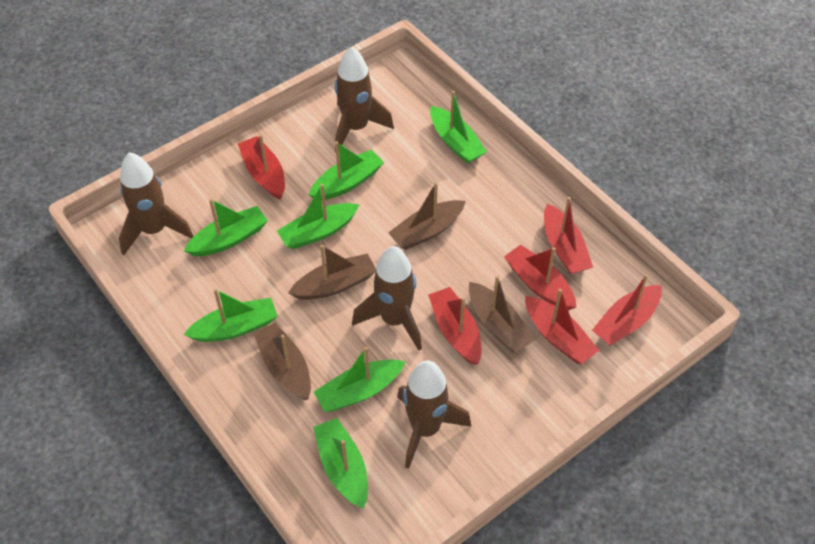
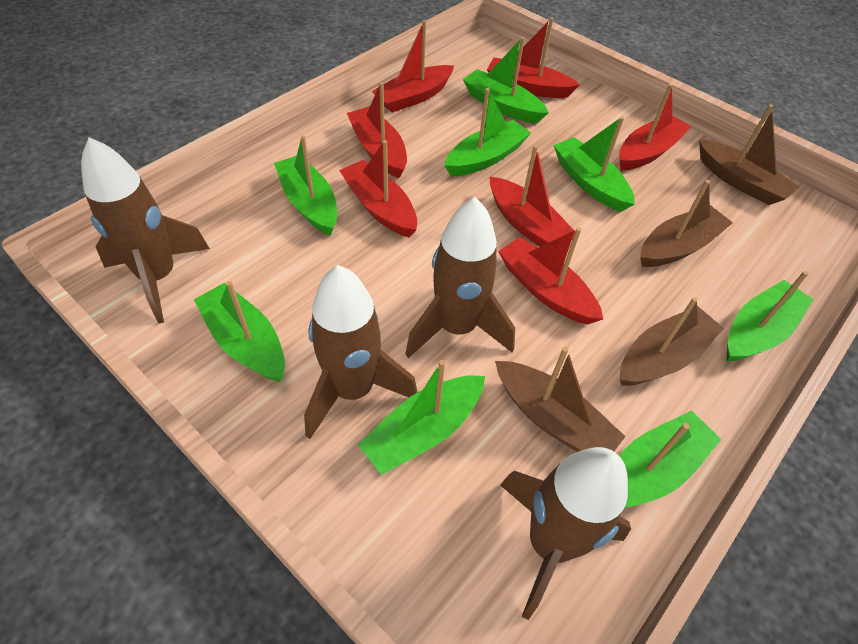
green boat: 7 -> 8
red boat: 6 -> 7

